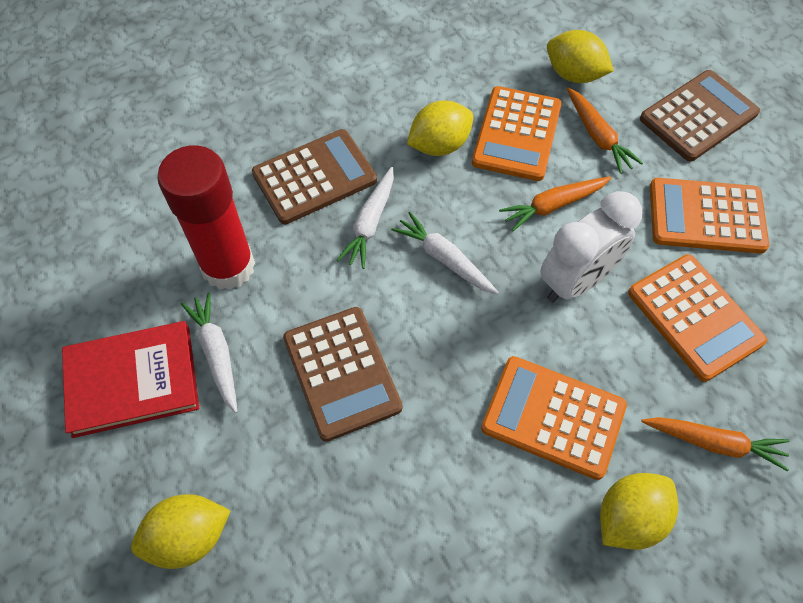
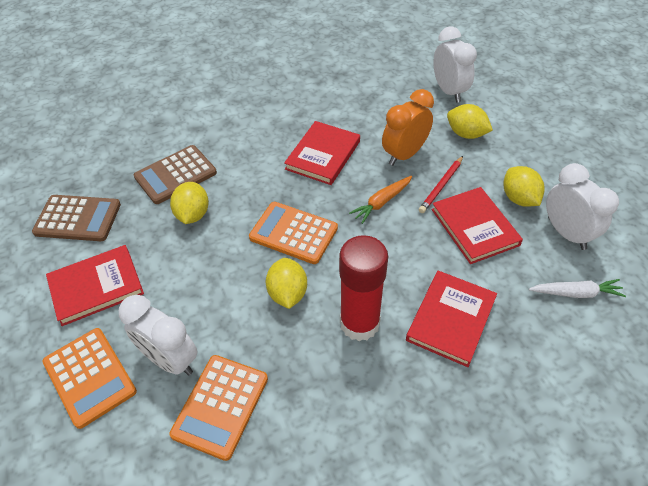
brown calculator: 3 -> 2
orange calculator: 4 -> 3
orange carrot: 3 -> 1
orange clock: 0 -> 1
red book: 1 -> 4
red pencil: 0 -> 1
white carrot: 3 -> 1
white clock: 1 -> 3

